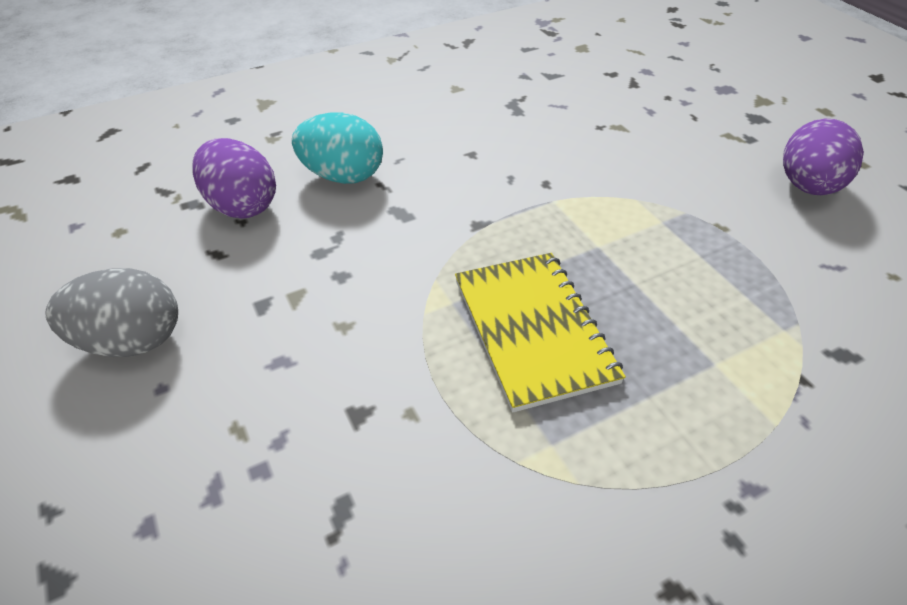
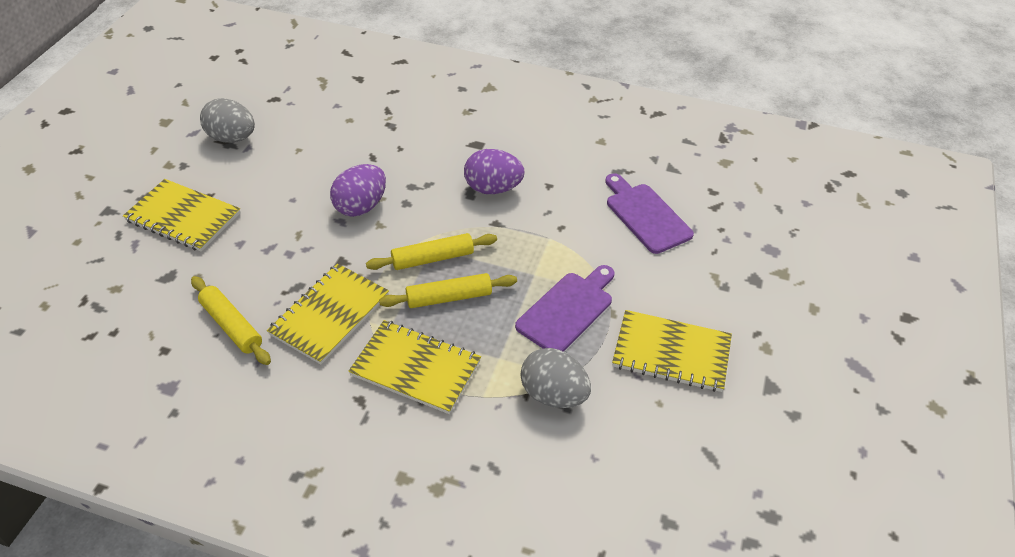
grey egg: 1 -> 2
purple cutting board: 0 -> 2
turquoise egg: 1 -> 0
yellow notebook: 1 -> 4
yellow rolling pin: 0 -> 3

